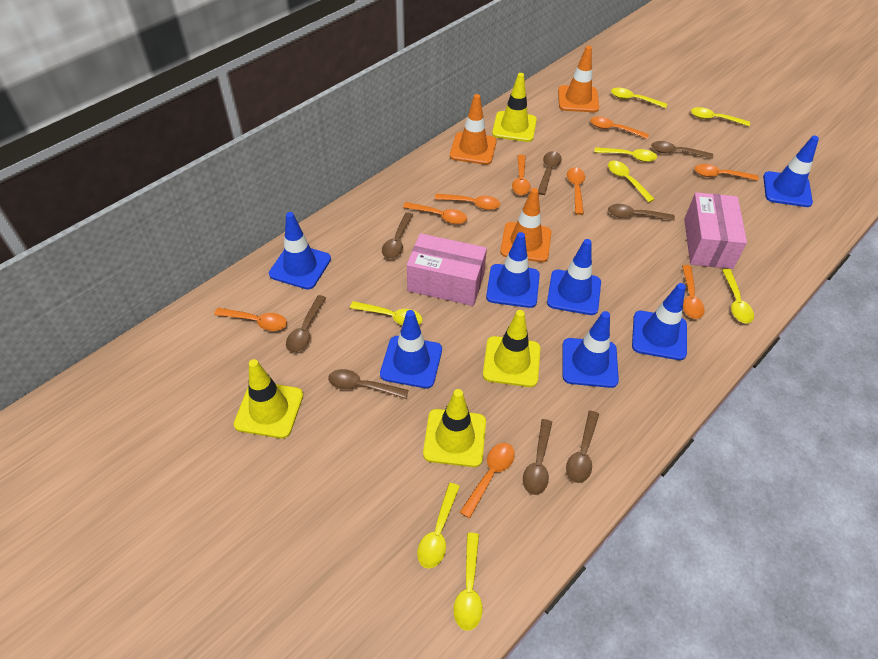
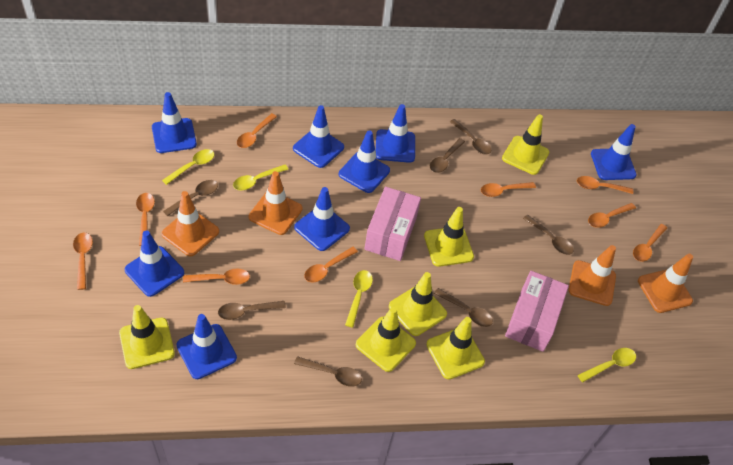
blue traffic cone: 7 -> 8
brown spoon: 8 -> 7
orange traffic cone: 3 -> 4
yellow spoon: 8 -> 4
yellow traffic cone: 4 -> 6

